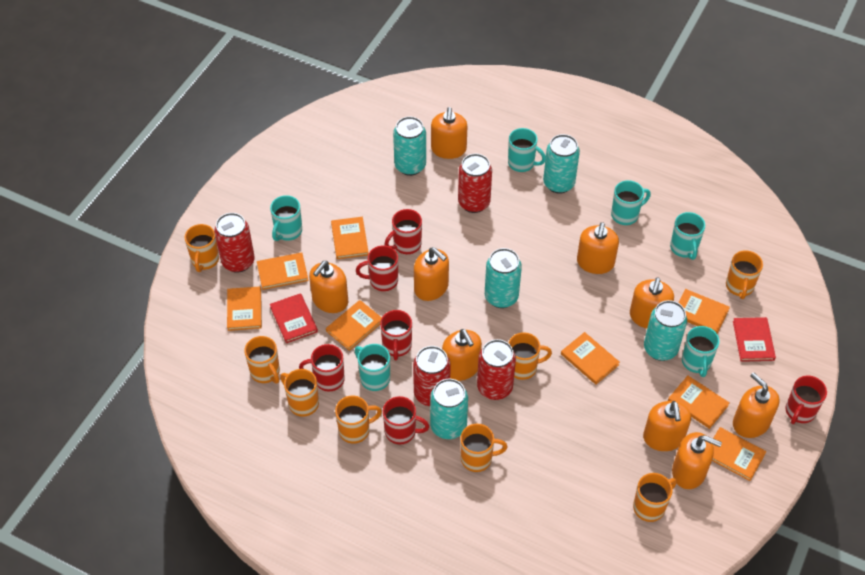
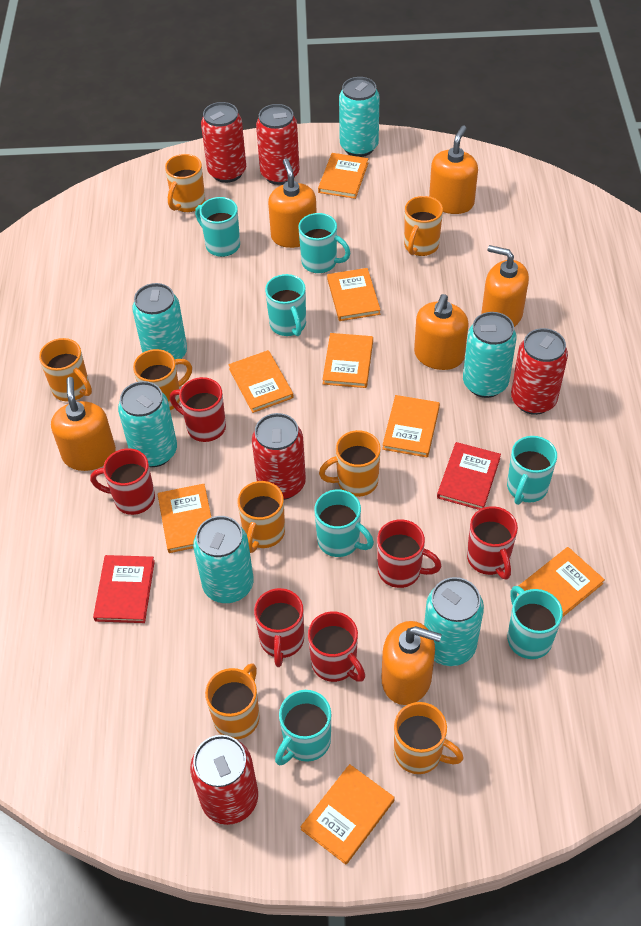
orange soap dispenser: 9 -> 6
red can: 4 -> 5
turquoise can: 5 -> 6
turquoise mug: 6 -> 7

